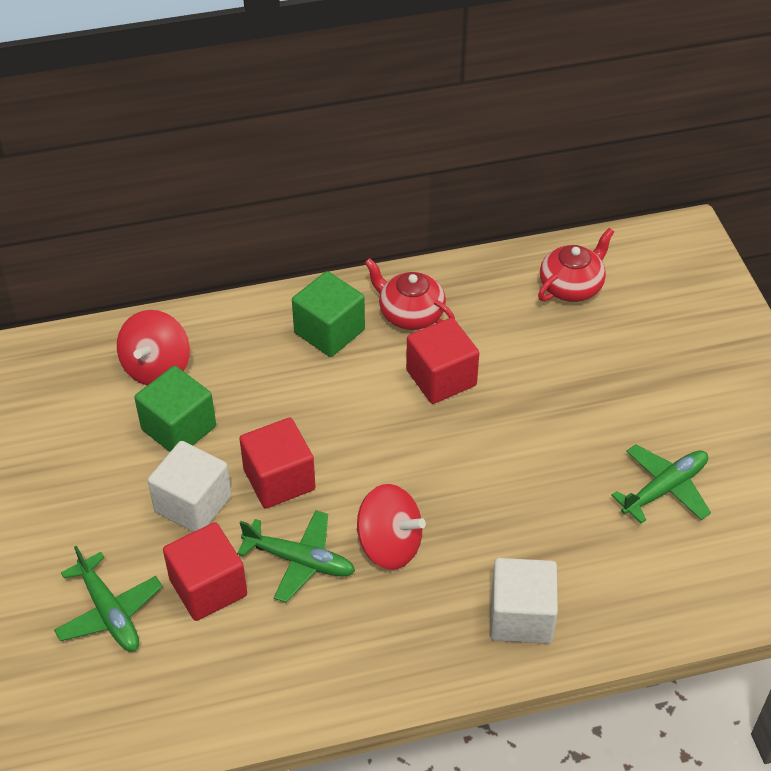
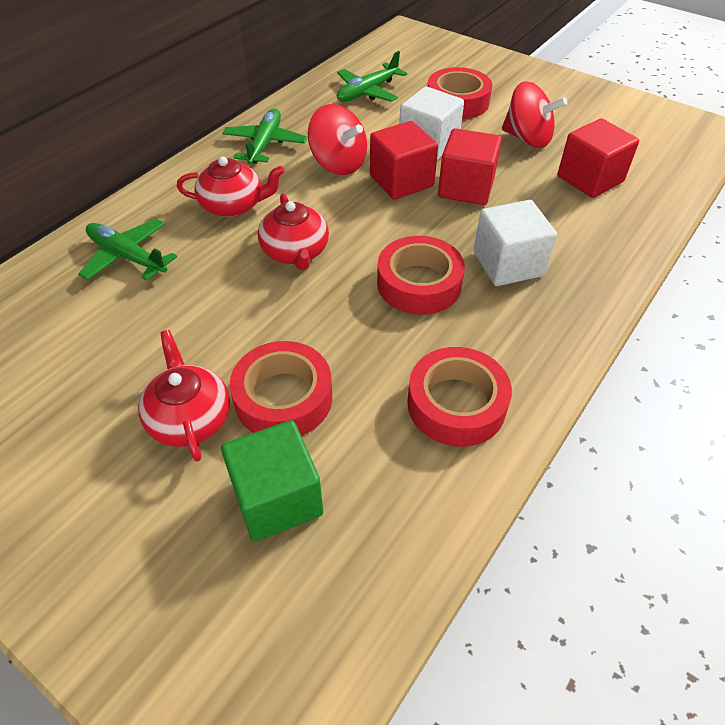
green cube: 2 -> 1
red tape: 0 -> 4
red teapot: 2 -> 3

